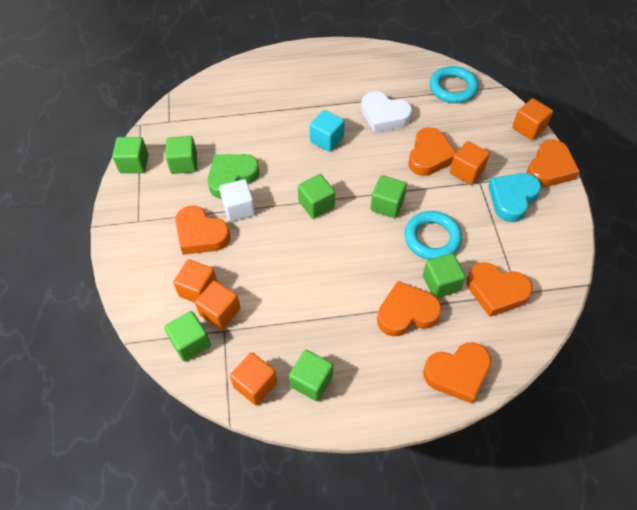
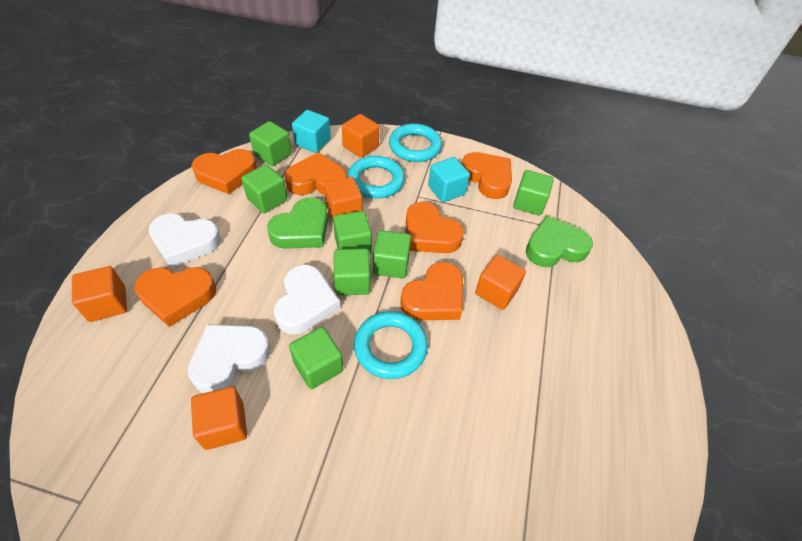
green heart: 1 -> 2
turquoise cube: 1 -> 2
turquoise heart: 1 -> 0
turquoise ring: 2 -> 3
white cube: 1 -> 0
white heart: 1 -> 3

